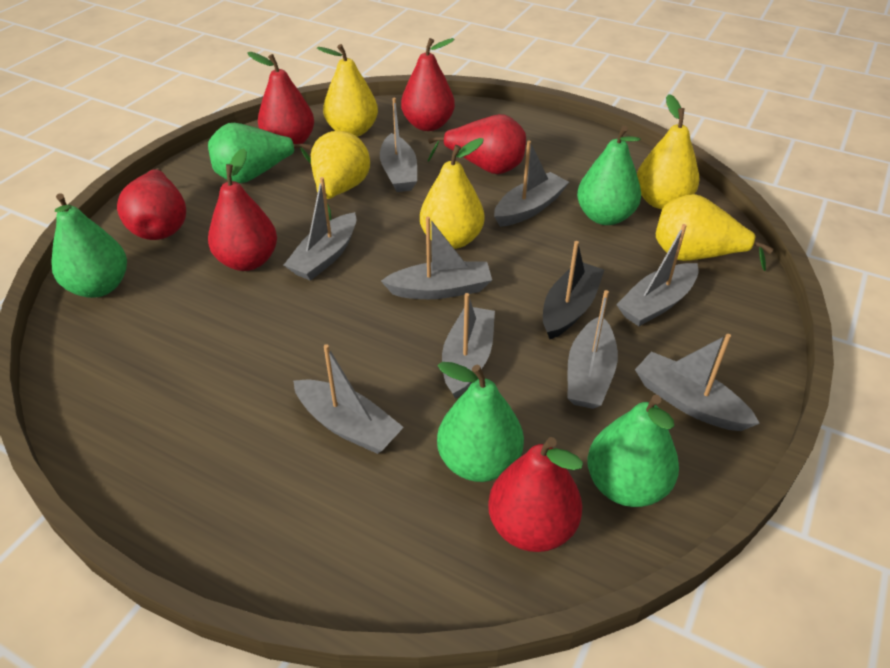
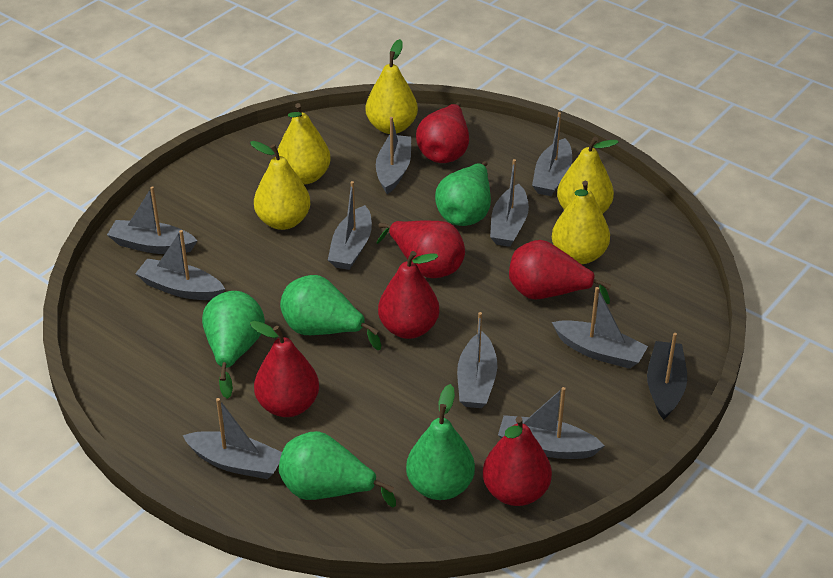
grey boat: 9 -> 10

